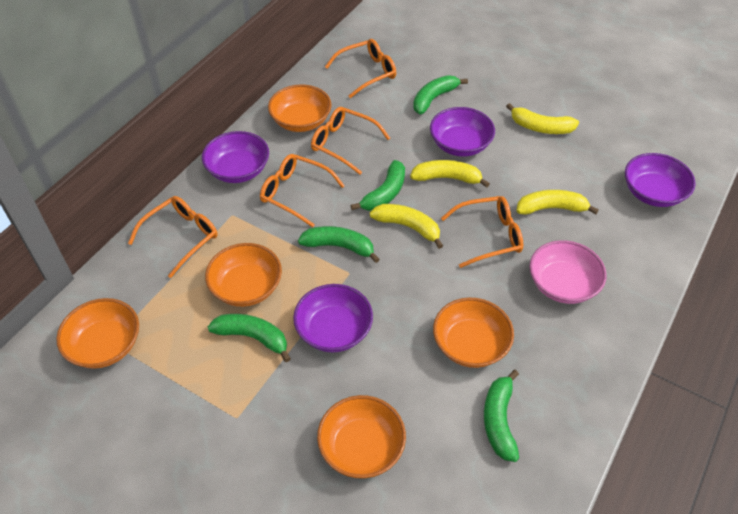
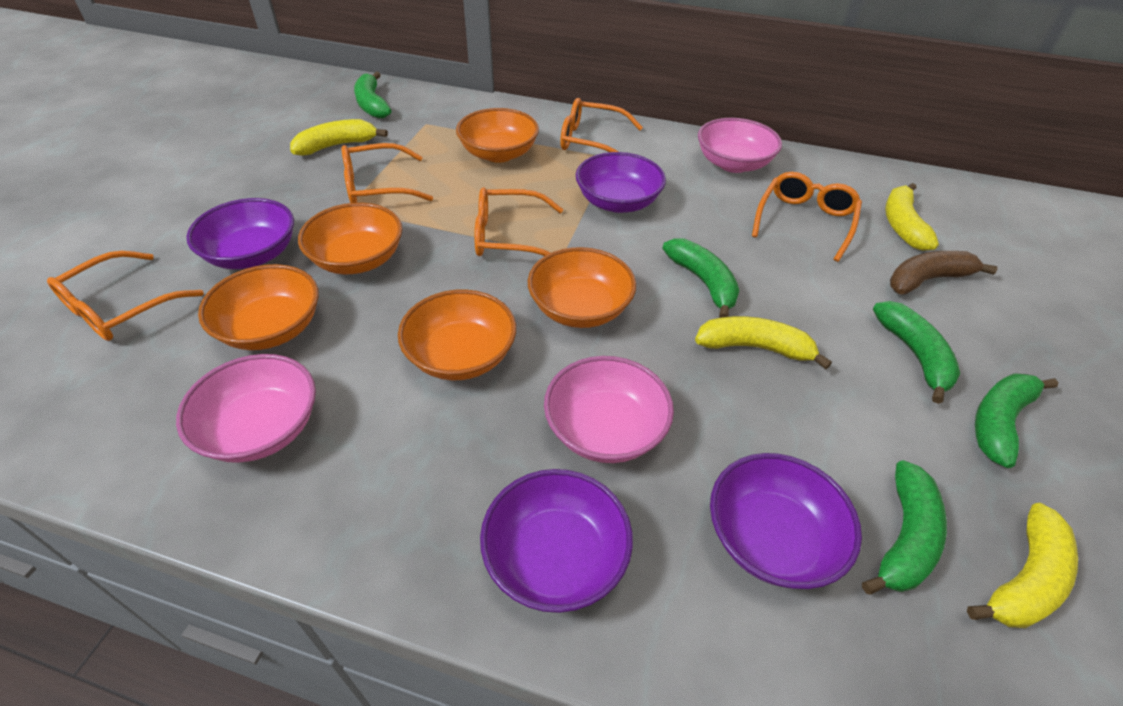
brown banana: 0 -> 1
pink bowl: 1 -> 3

